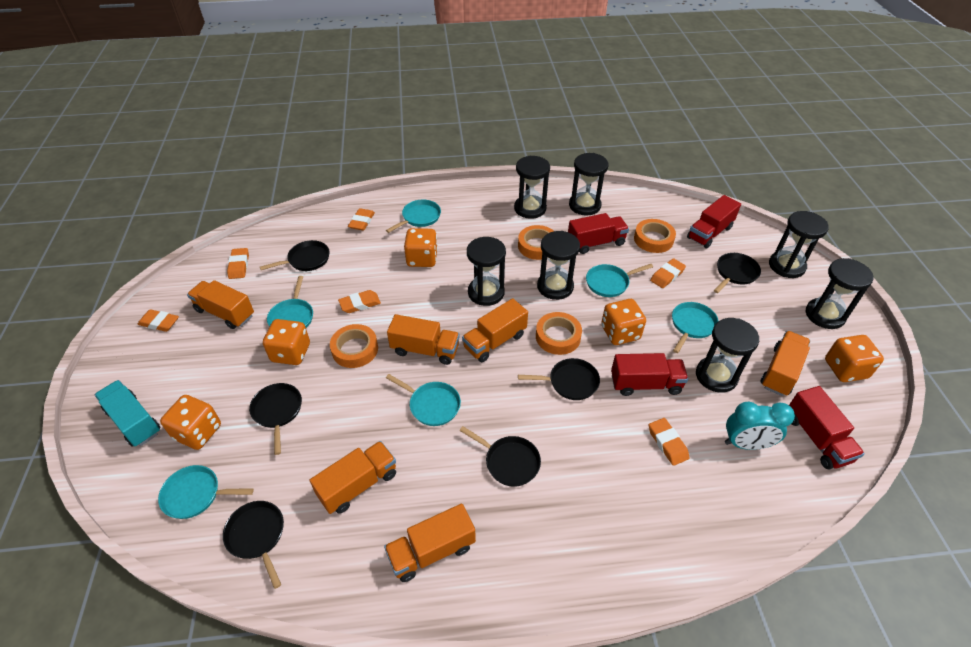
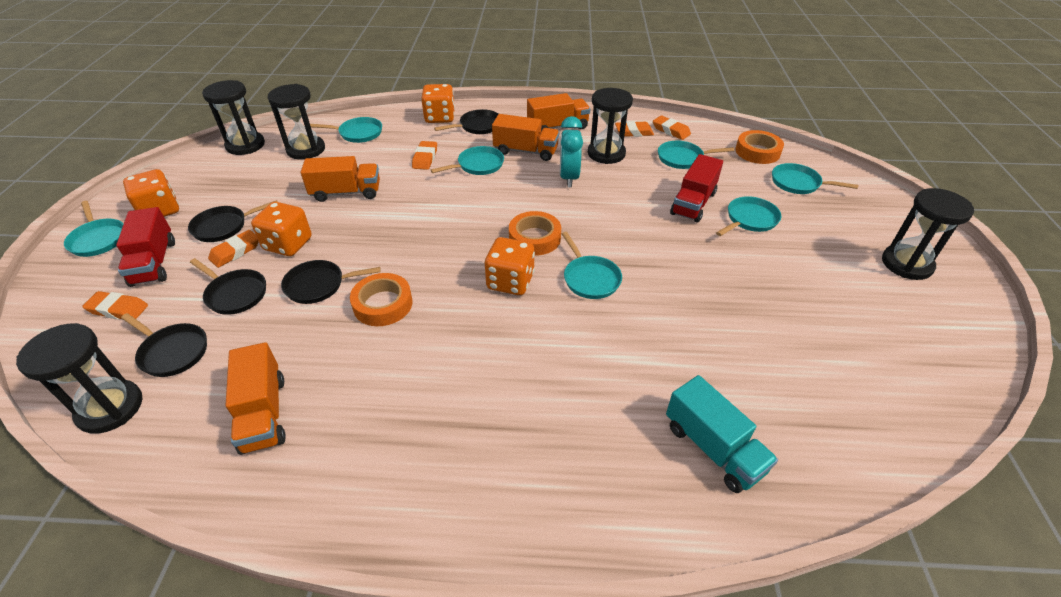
black hourglass: 7 -> 5
black pan: 6 -> 5
orange dice: 5 -> 4
orange eraser: 6 -> 5
orange tape: 4 -> 3
orange truck: 6 -> 4
red truck: 4 -> 2
turquoise pan: 6 -> 7

